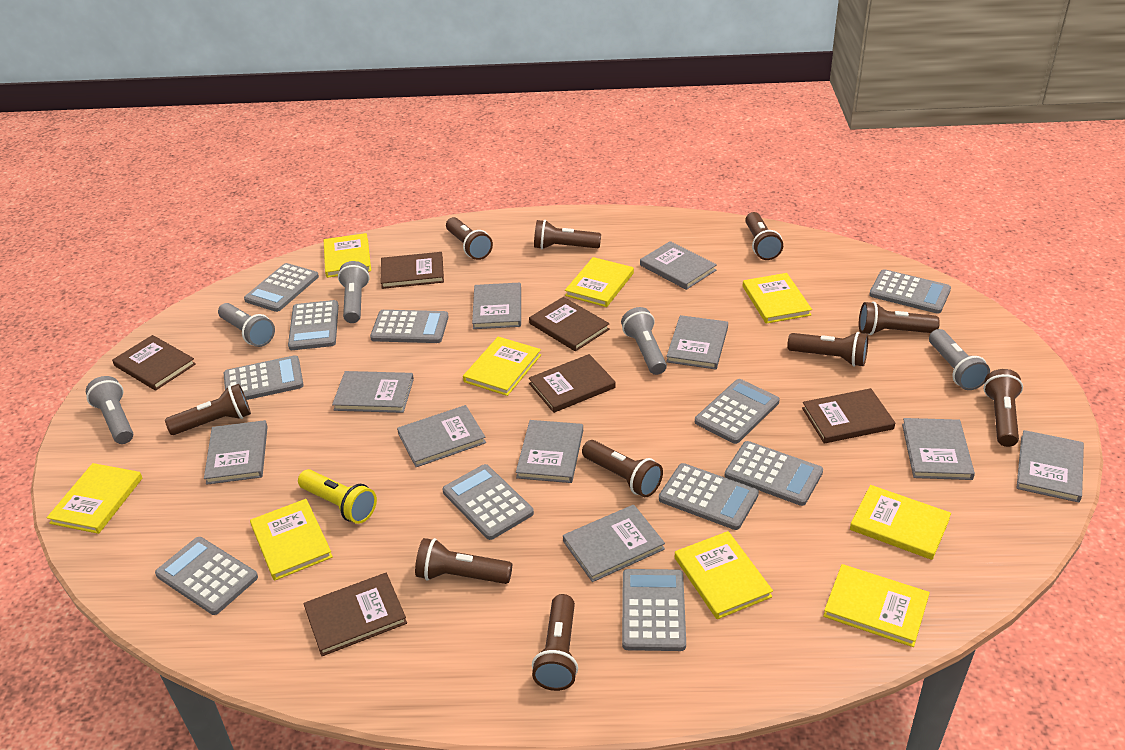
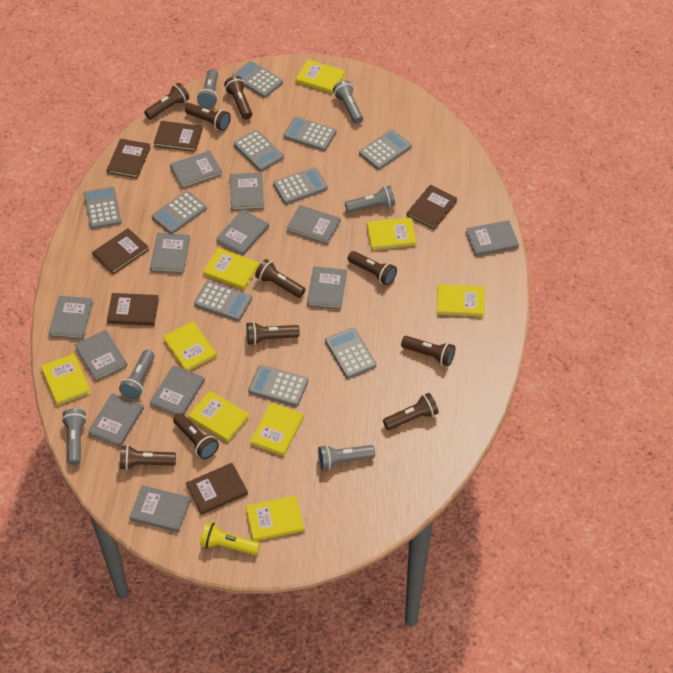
grey book: 10 -> 12
grey calculator: 11 -> 10
grey flashlight: 5 -> 6

